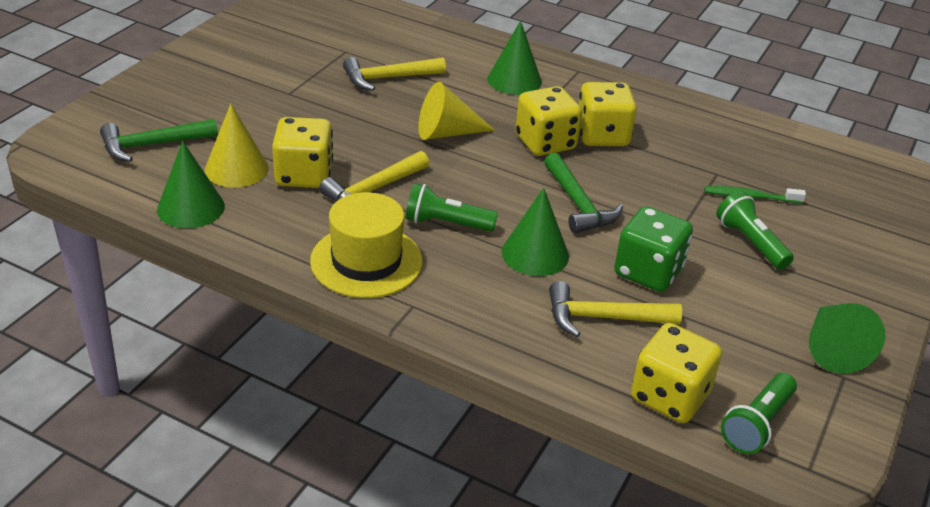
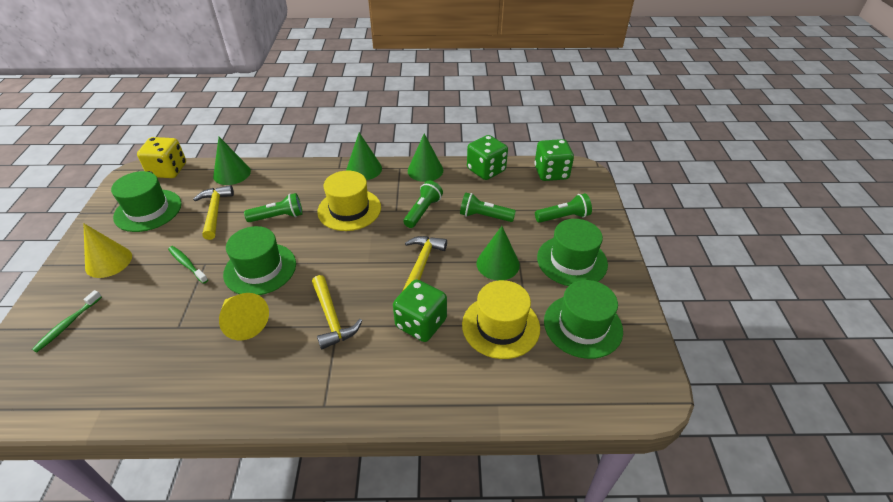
green dice: 1 -> 3
green flashlight: 3 -> 4
green hammer: 2 -> 0
green hat: 0 -> 4
green toothbrush: 1 -> 2
yellow dice: 4 -> 1
yellow hat: 1 -> 2

